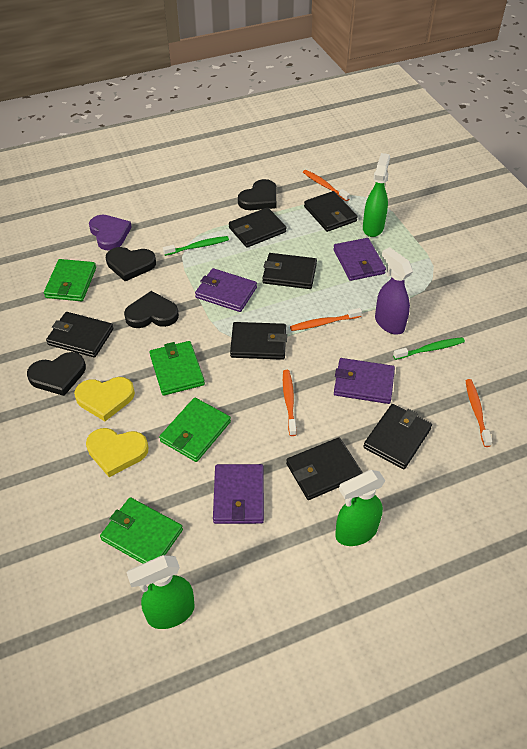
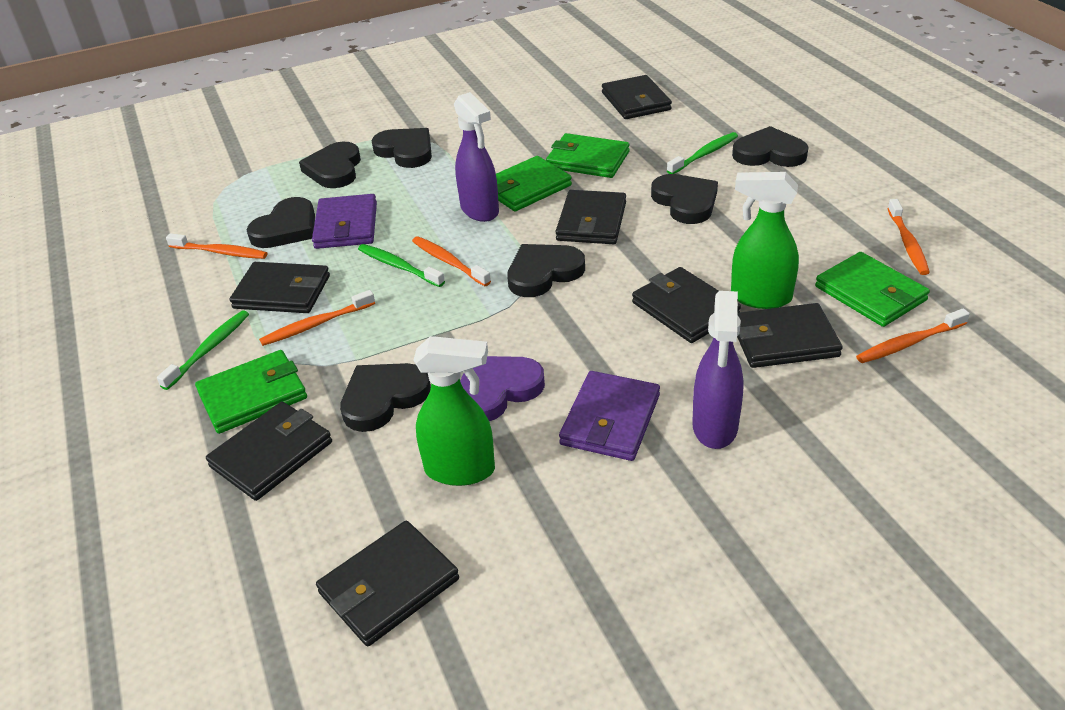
black heart: 4 -> 7
green spray bottle: 3 -> 2
green toothbrush: 2 -> 3
orange toothbrush: 4 -> 5
purple spray bottle: 1 -> 2
purple wallet: 4 -> 2
yellow heart: 2 -> 0

